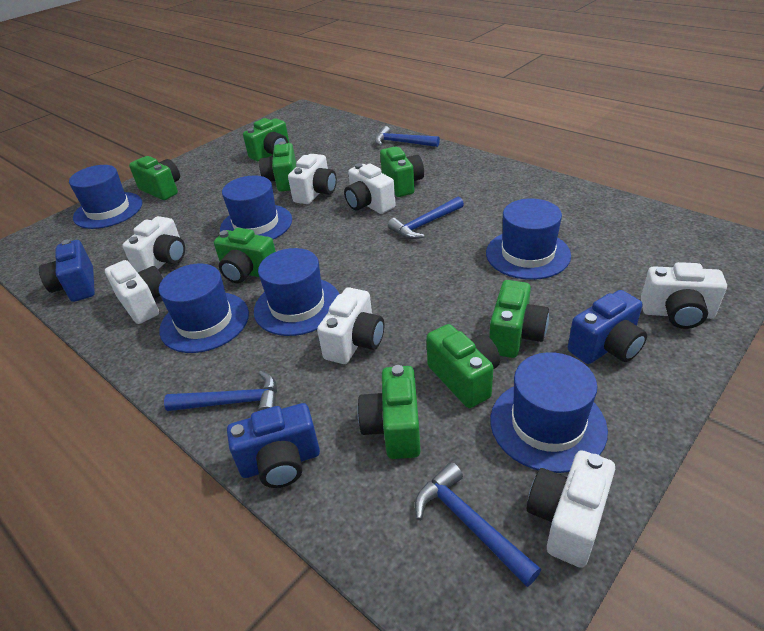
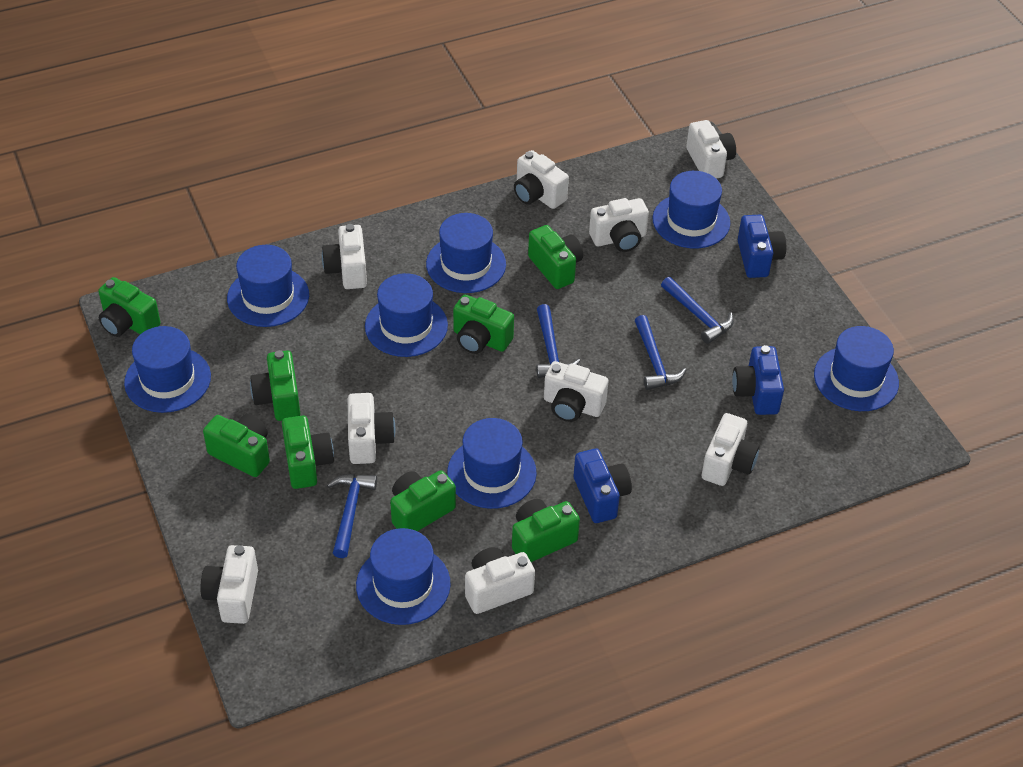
blue hat: 6 -> 8
white camera: 7 -> 9

